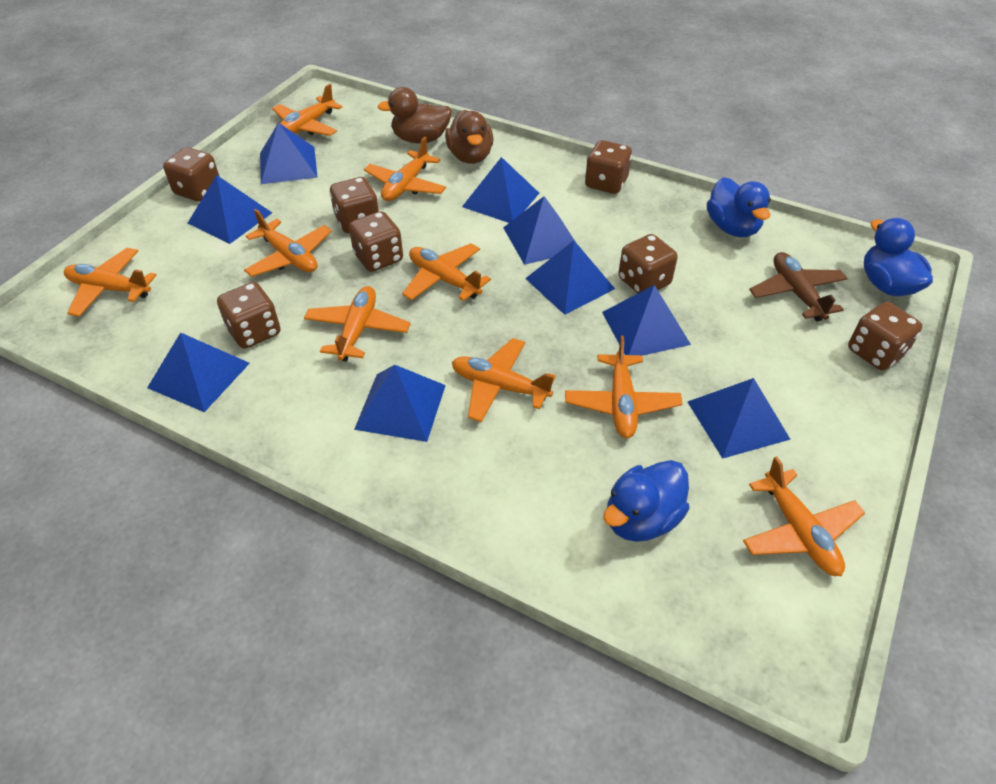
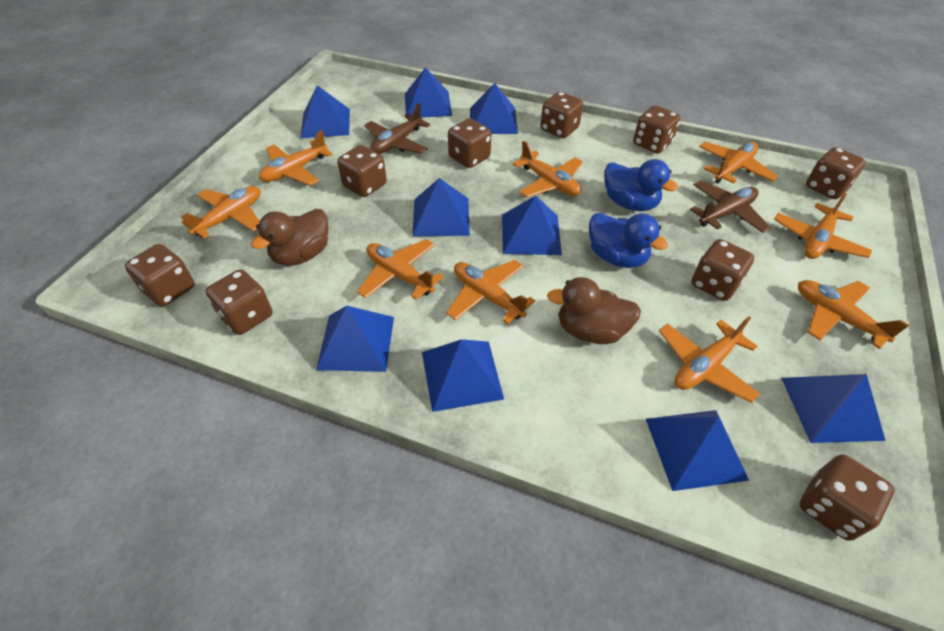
blue duck: 3 -> 2
brown dice: 7 -> 9
brown plane: 1 -> 2

